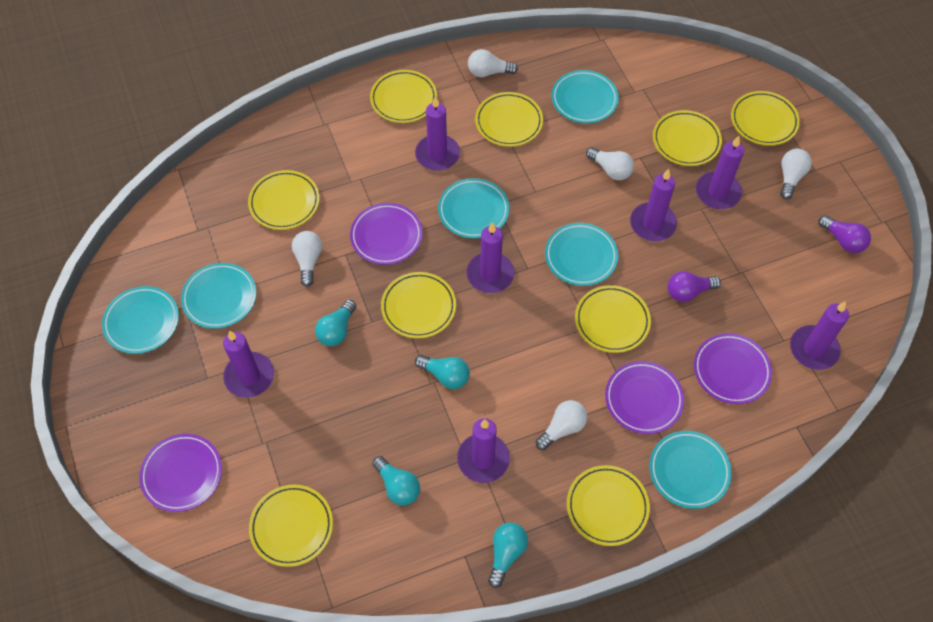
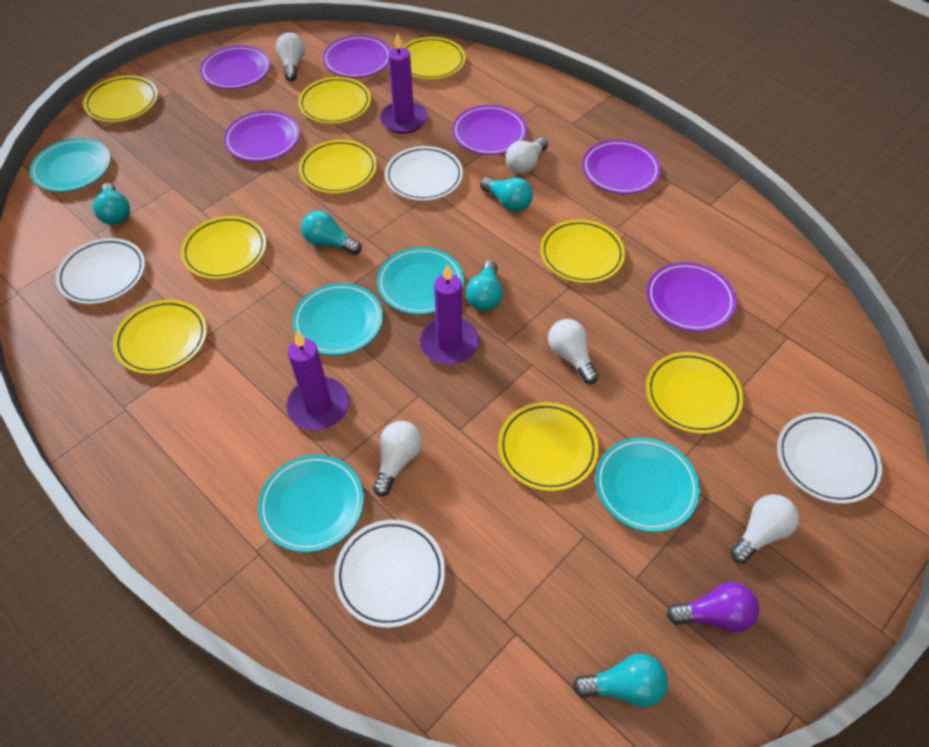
purple candle: 7 -> 3
purple light bulb: 2 -> 1
purple plate: 4 -> 6
turquoise light bulb: 4 -> 5
turquoise plate: 6 -> 5
white plate: 0 -> 4

